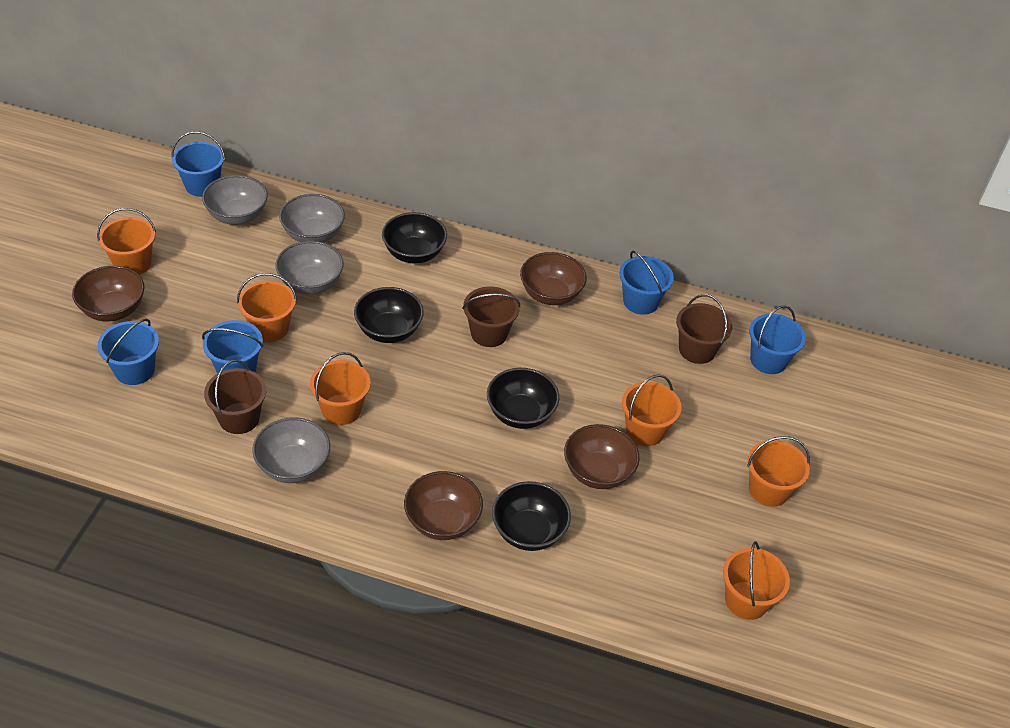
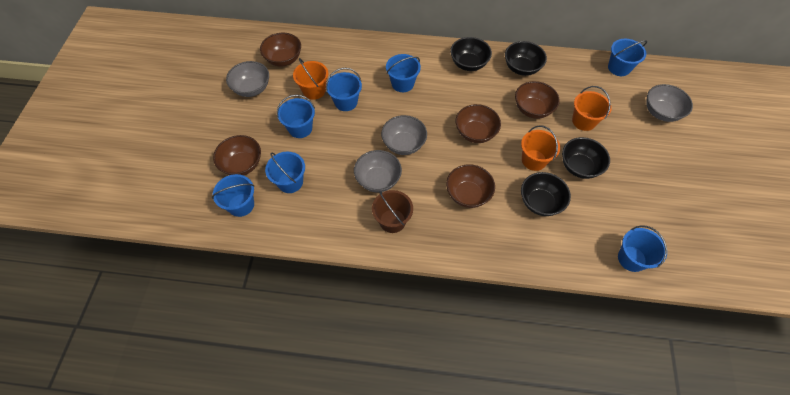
blue bucket: 5 -> 7
brown bowl: 4 -> 5
brown bucket: 3 -> 1
orange bucket: 6 -> 3

